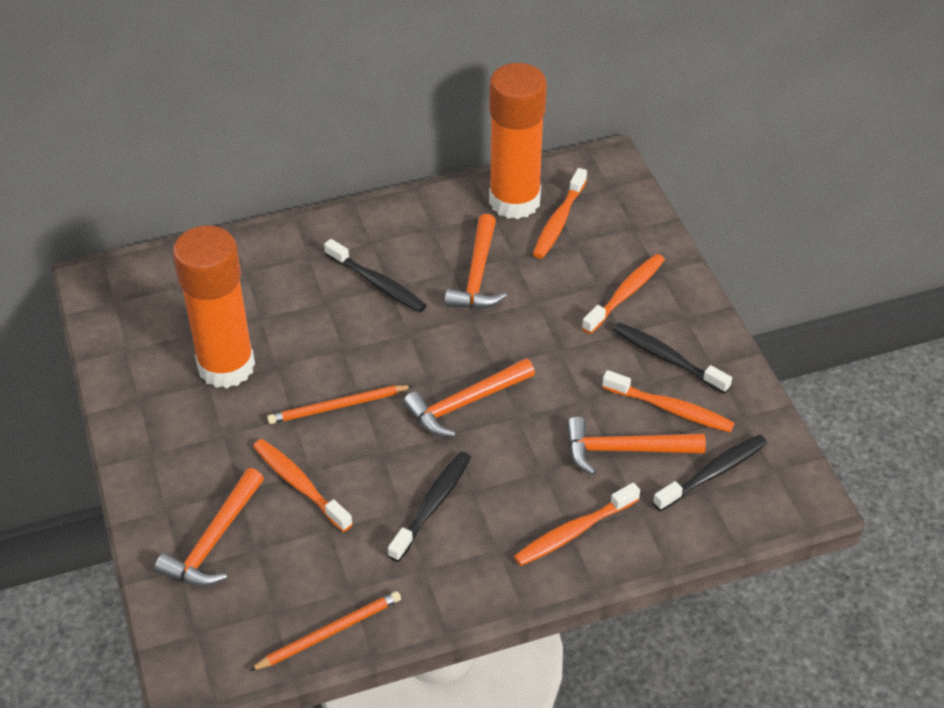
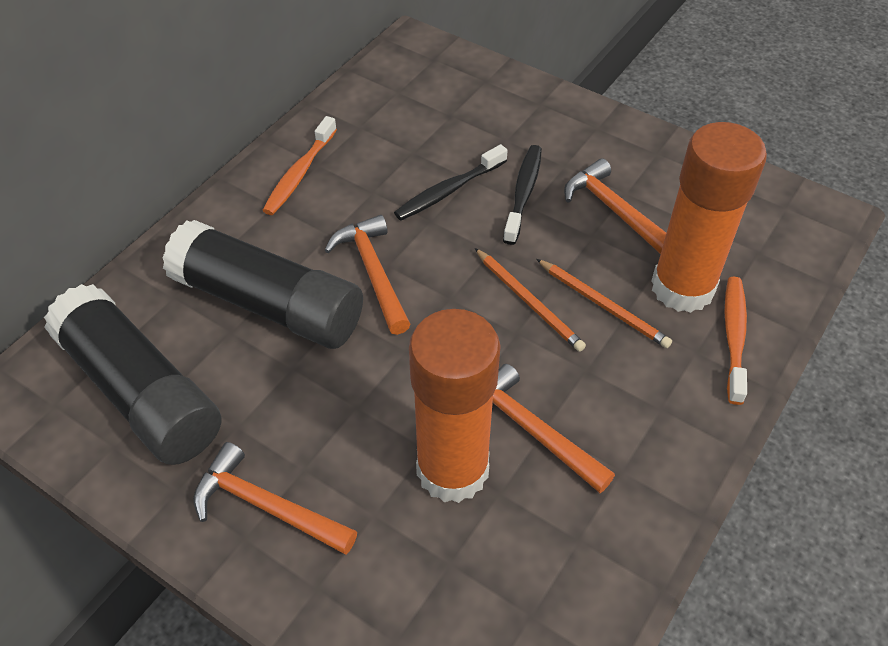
black glue stick: 0 -> 2
black toothbrush: 4 -> 2
orange toothbrush: 5 -> 2

